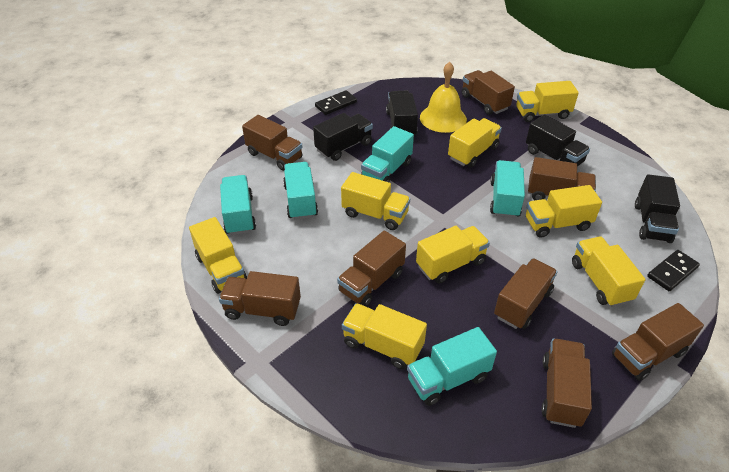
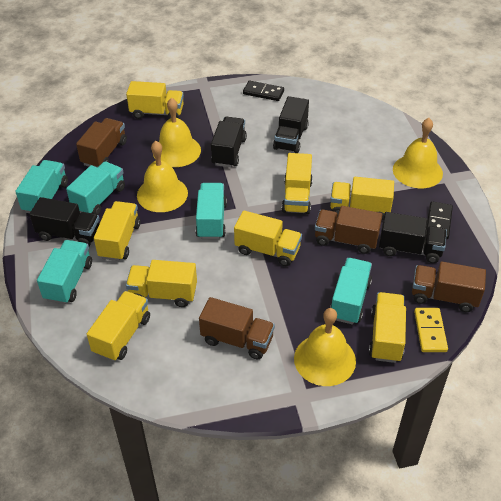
brown truck: 8 -> 4
yellow bell: 1 -> 4
yellow domino: 0 -> 1

